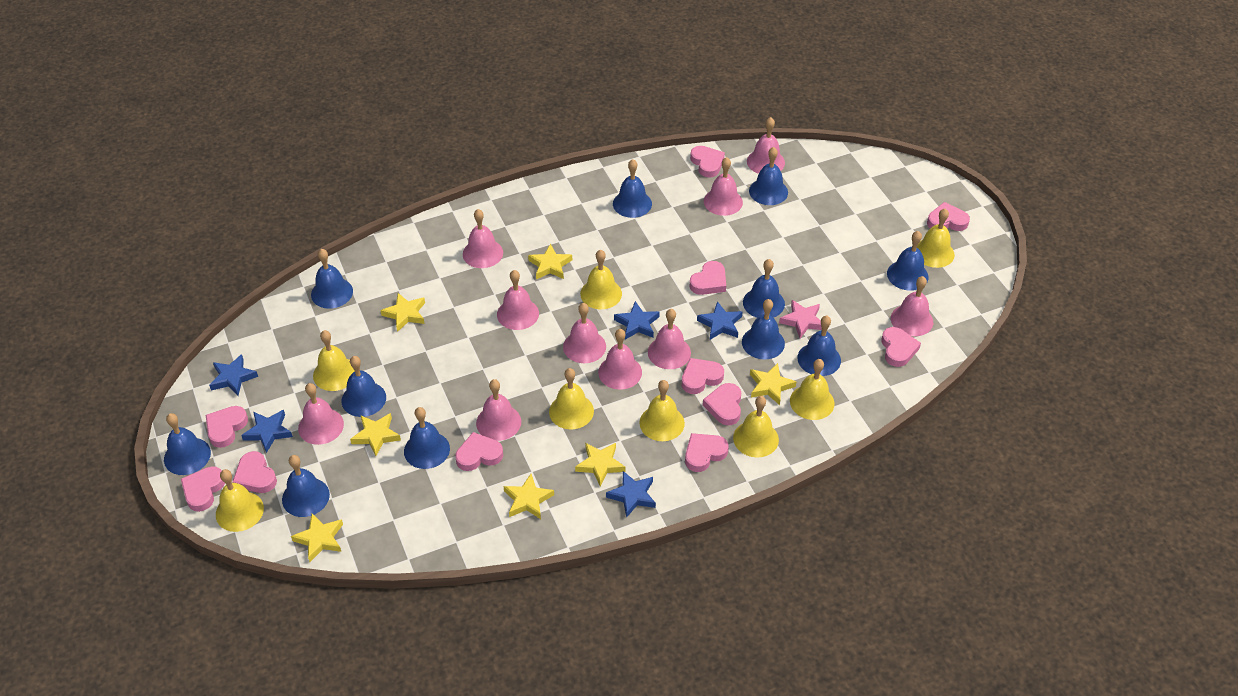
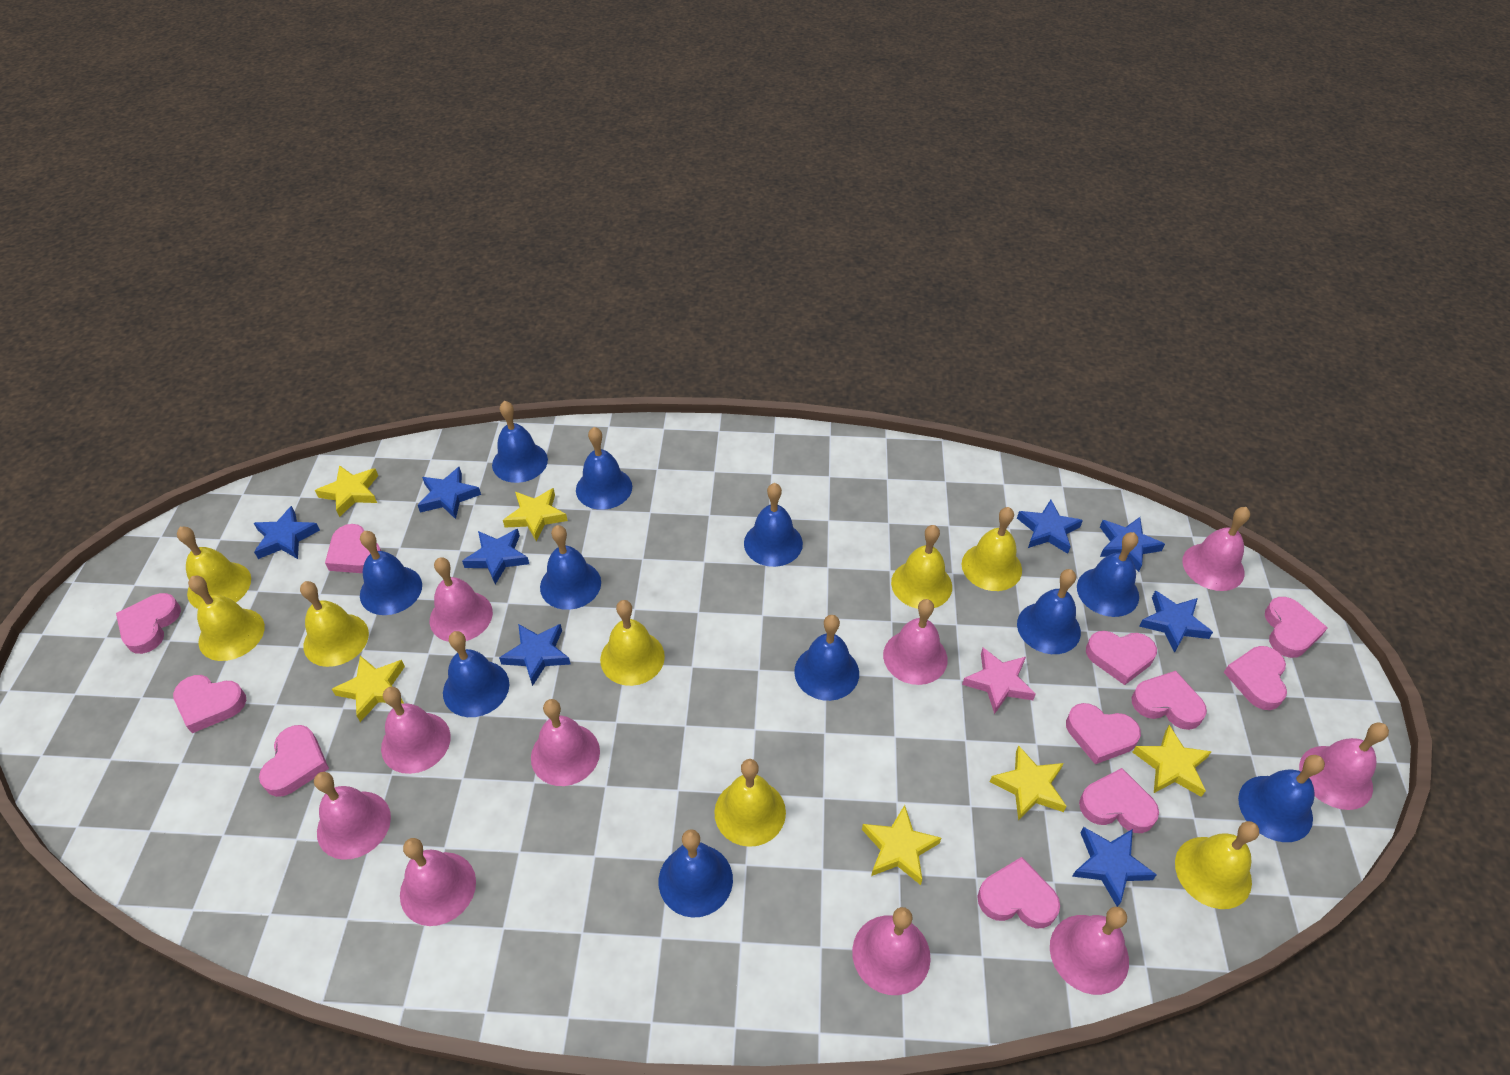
blue star: 5 -> 8
yellow star: 7 -> 6

